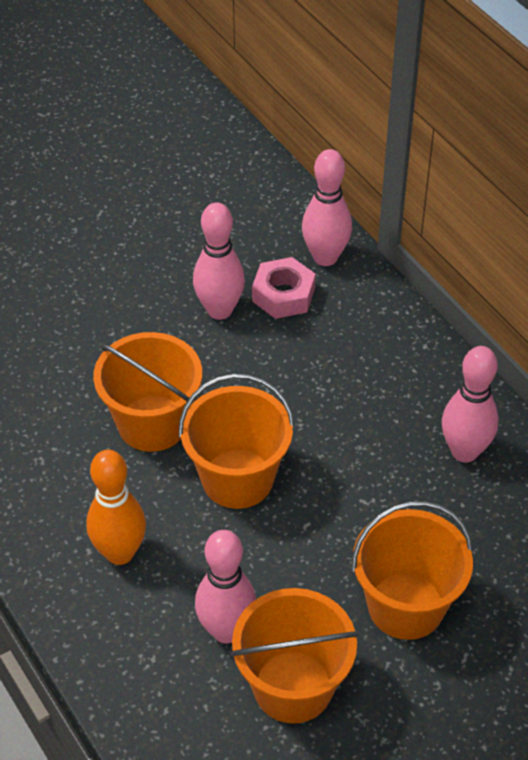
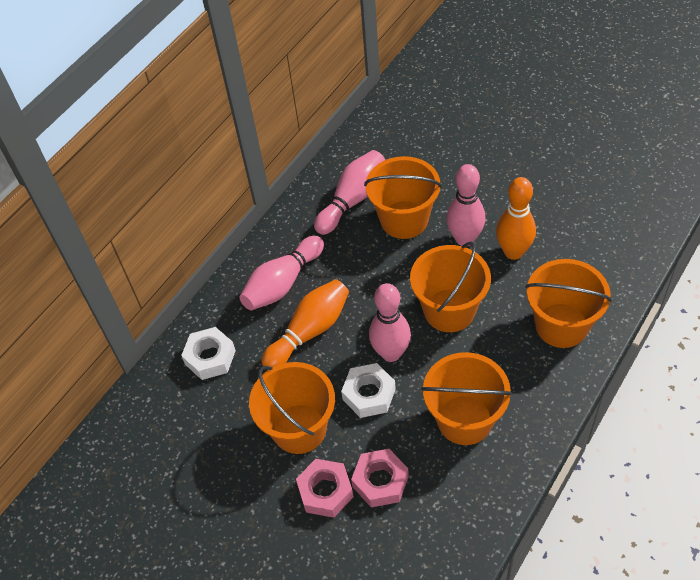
orange bowling pin: 1 -> 2
orange bucket: 4 -> 5
pink nut: 1 -> 2
white nut: 0 -> 2

